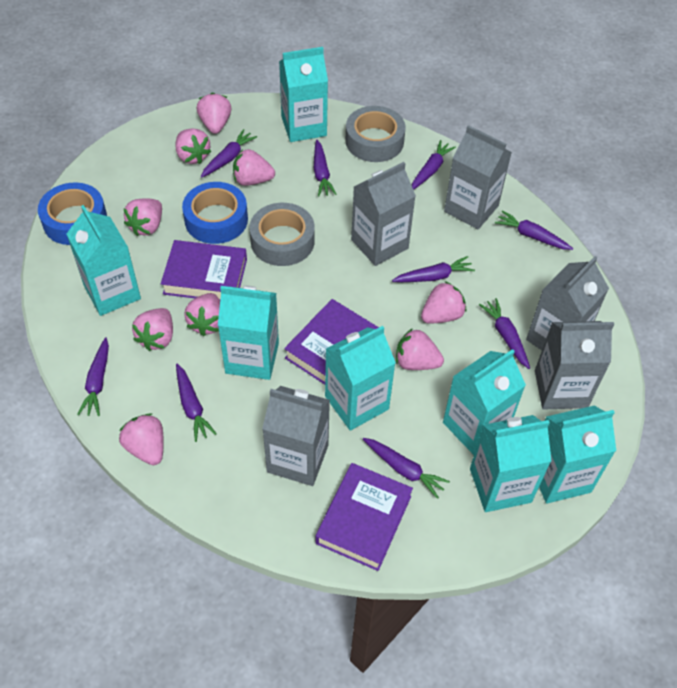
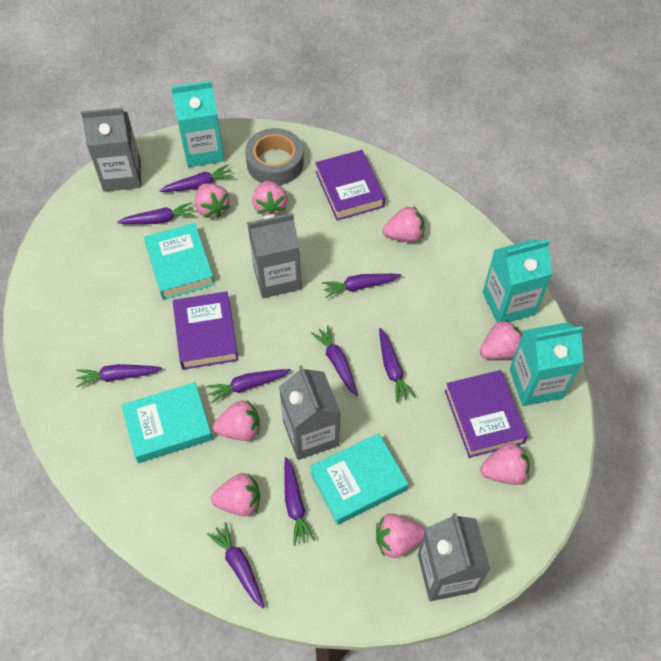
blue tape: 2 -> 0
grey carton: 5 -> 4
grey tape: 2 -> 1
pink strawberry: 9 -> 8
turquoise book: 0 -> 3
turquoise carton: 7 -> 3

